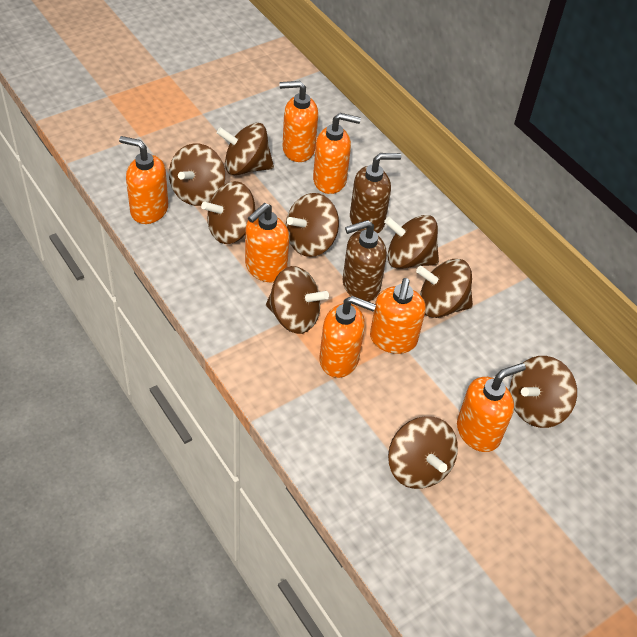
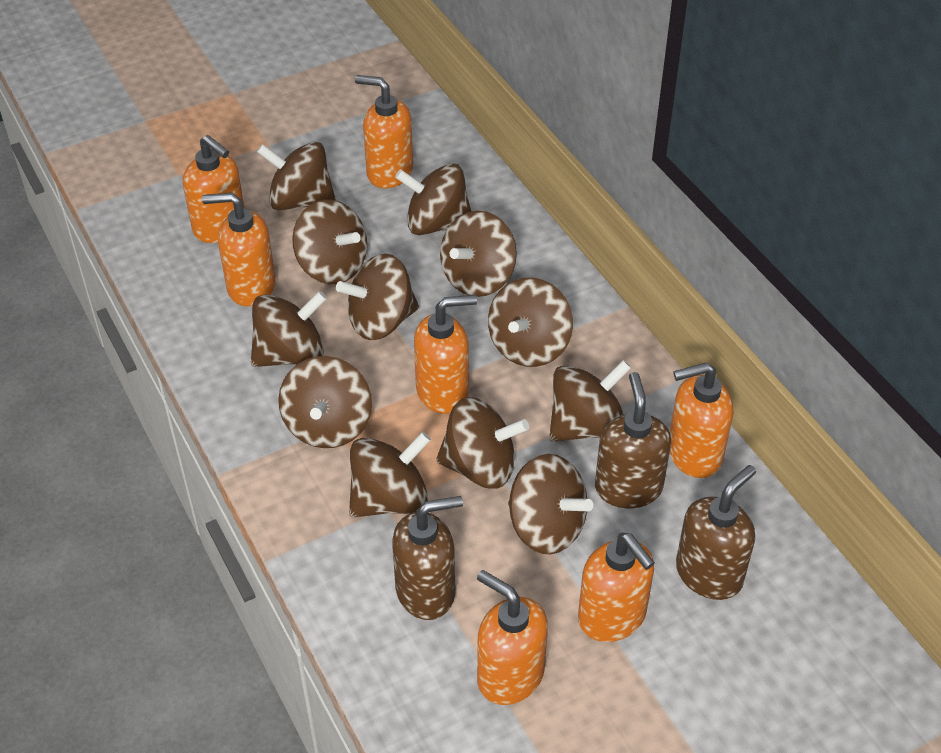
brown soap dispenser: 2 -> 3
brown spinning top: 9 -> 12

